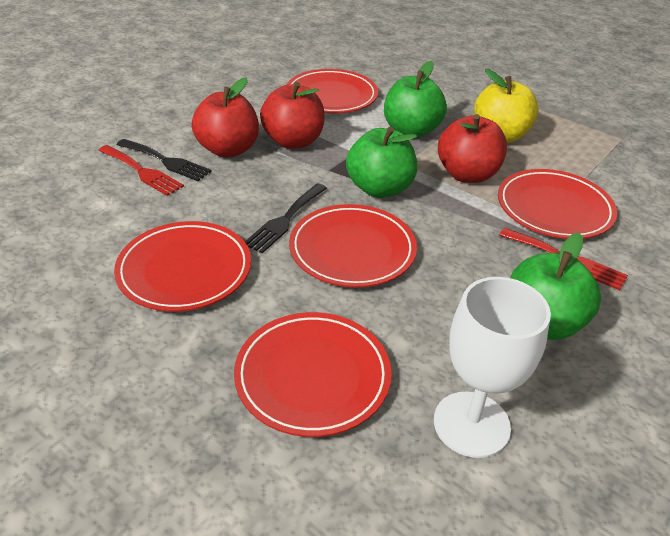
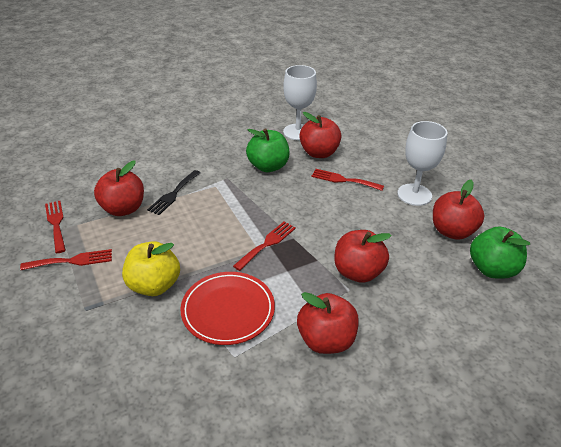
black fork: 2 -> 1
green apple: 3 -> 2
red apple: 3 -> 5
red fork: 2 -> 4
red plate: 5 -> 1
white goblet: 1 -> 2

